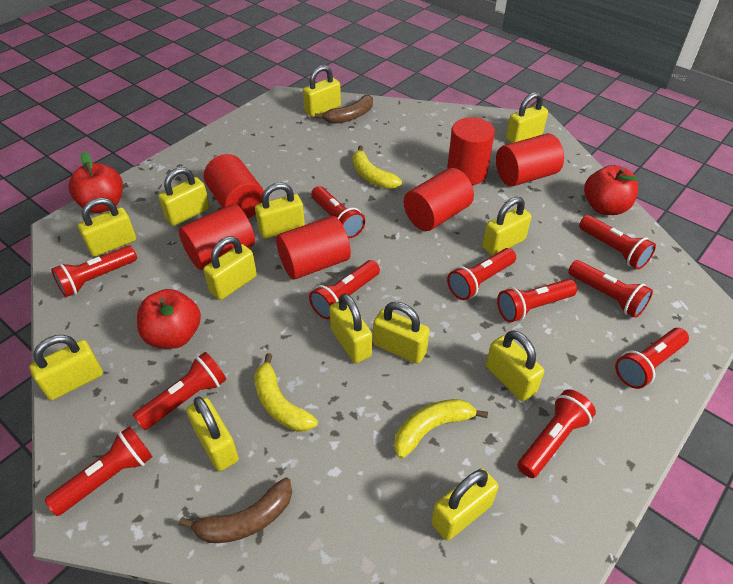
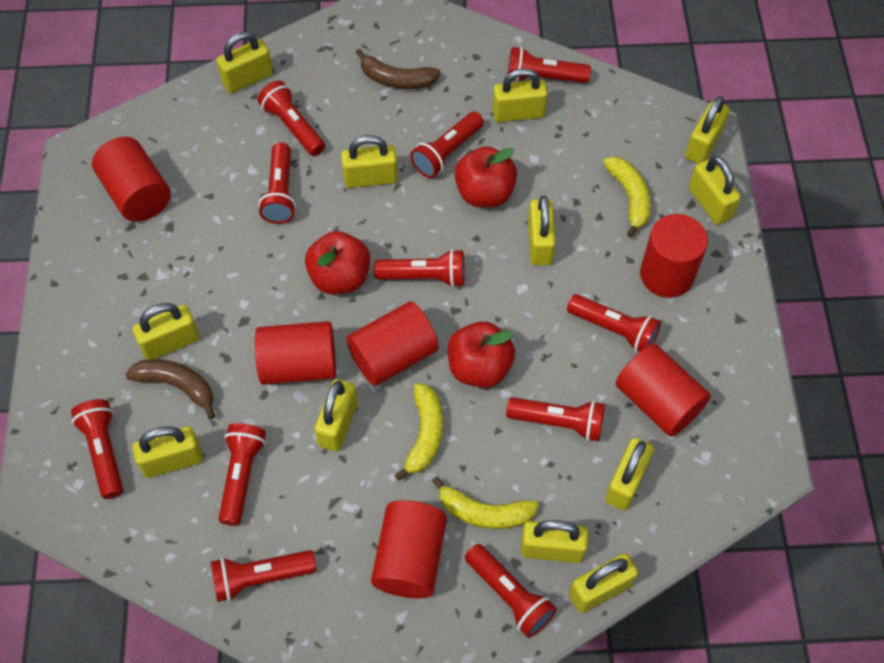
yellow padlock: 13 -> 12

